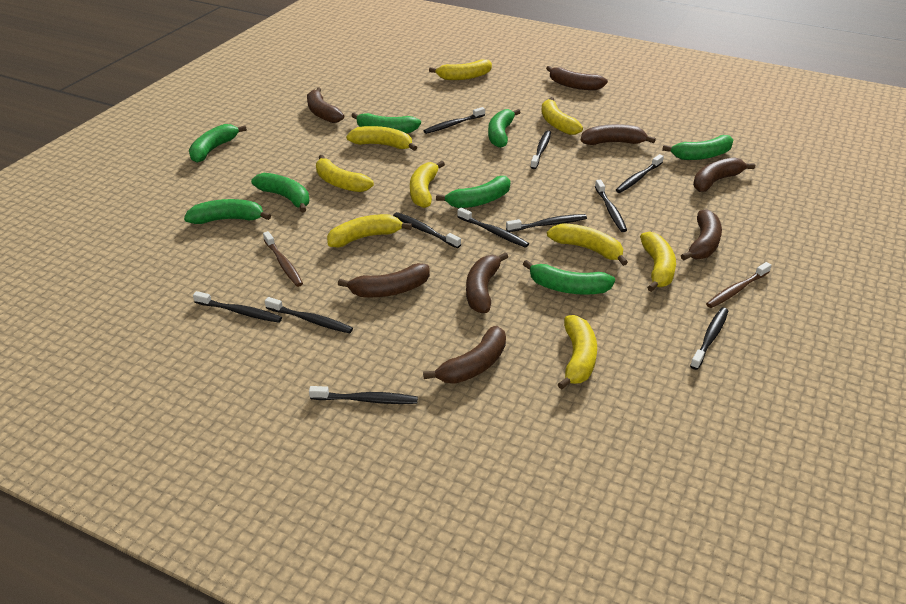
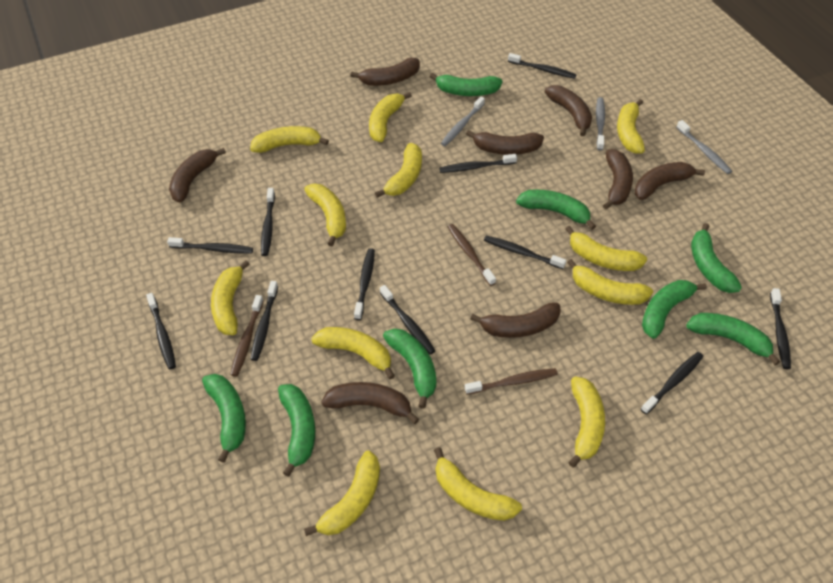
brown toothbrush: 2 -> 3
grey toothbrush: 0 -> 3
yellow banana: 9 -> 12

